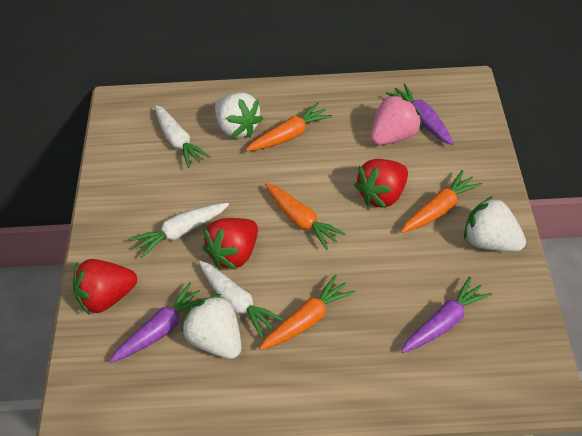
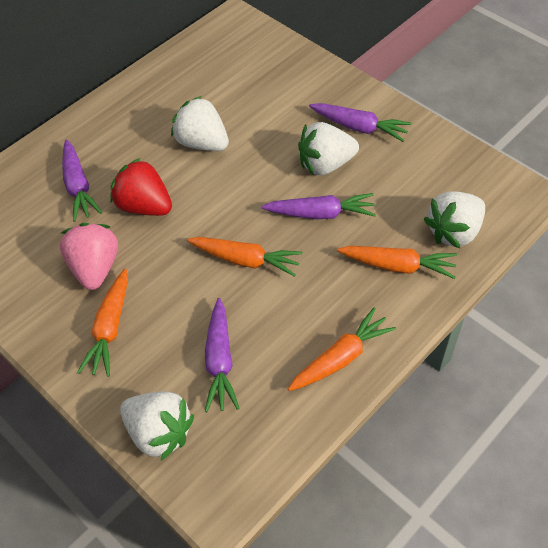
purple carrot: 3 -> 4
red strawberry: 3 -> 1
white carrot: 3 -> 0
white strawberry: 3 -> 4

